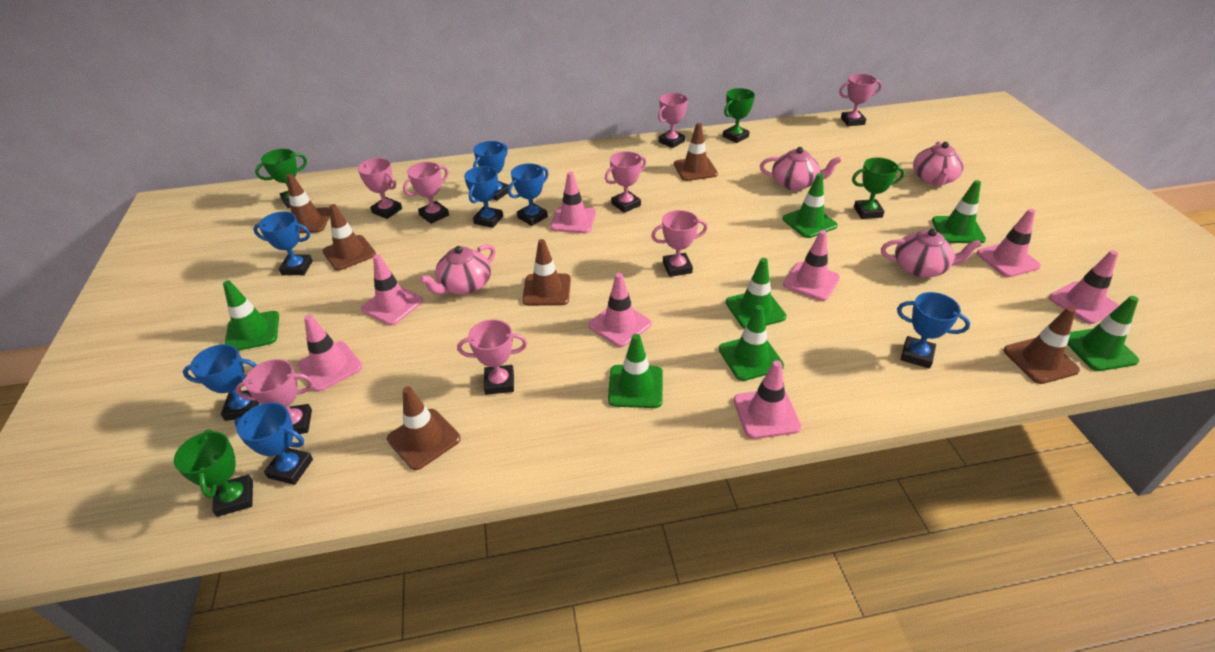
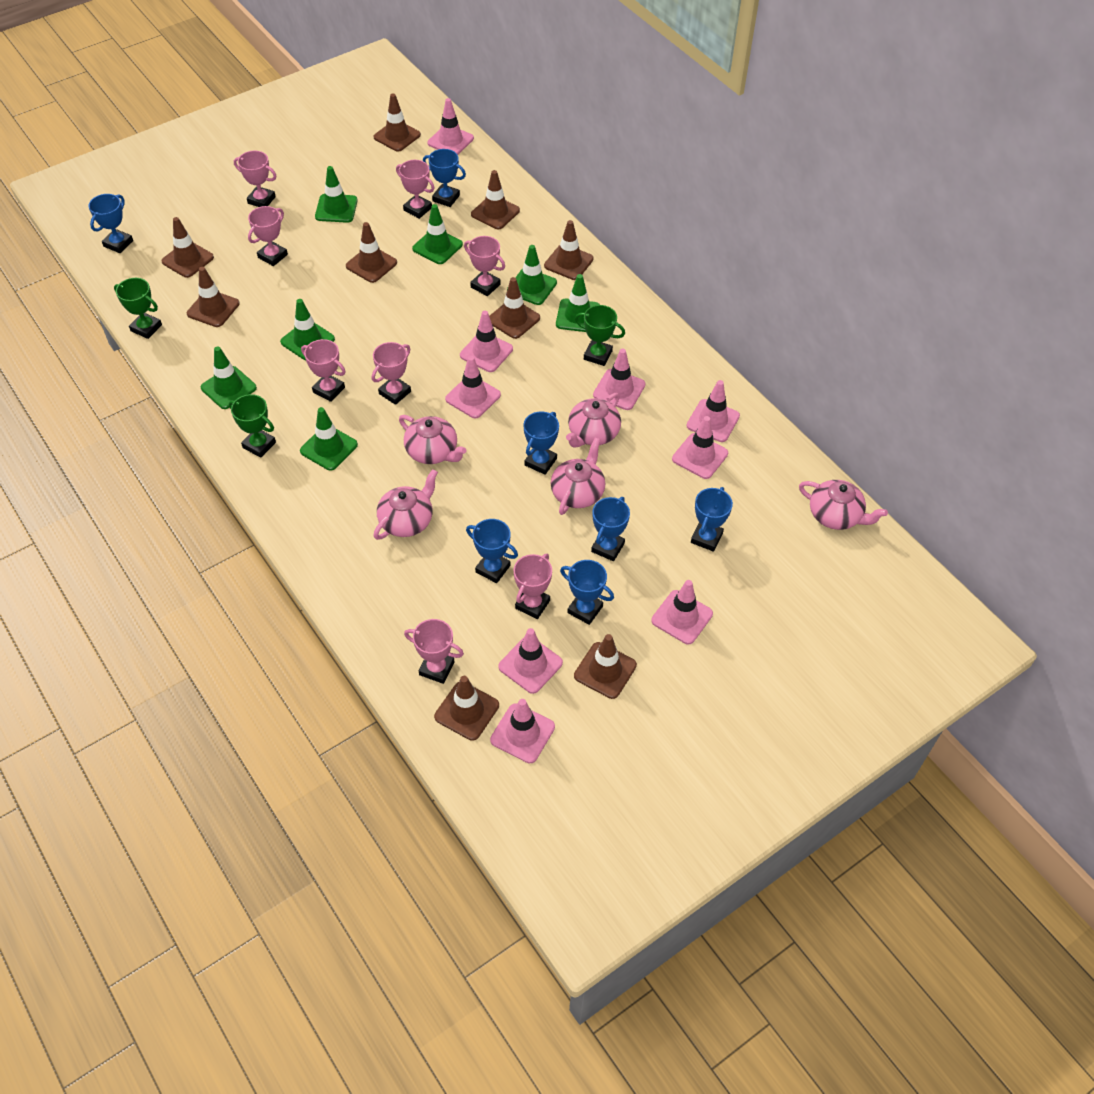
brown traffic cone: 6 -> 9
green trophy: 4 -> 3
pink teapot: 4 -> 5
pink traffic cone: 8 -> 9

